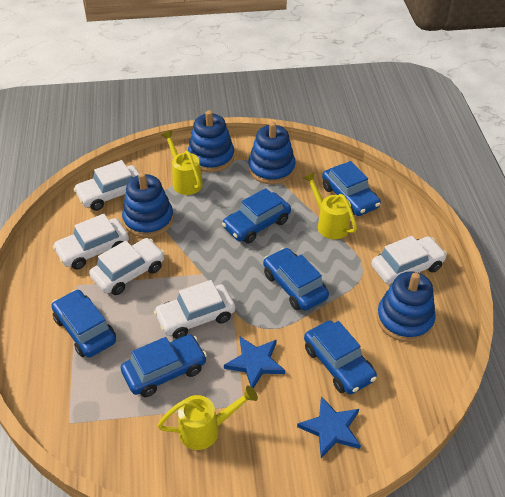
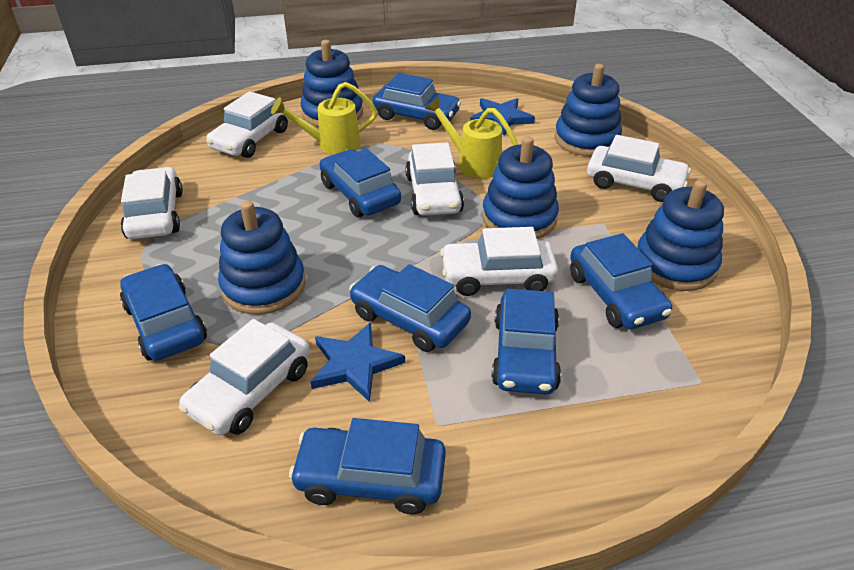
blue car: 6 -> 7
blue stacking toy: 4 -> 5
white car: 5 -> 6
yellow watering can: 3 -> 2

